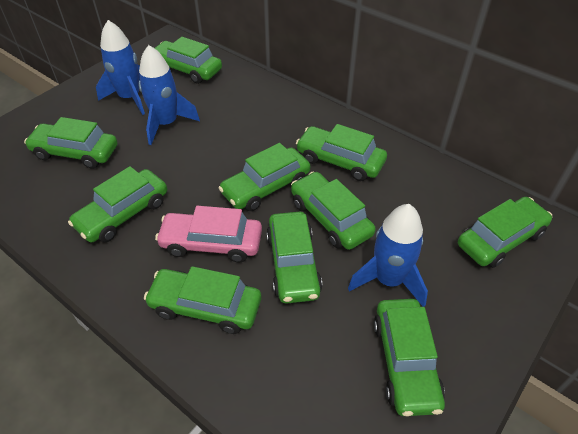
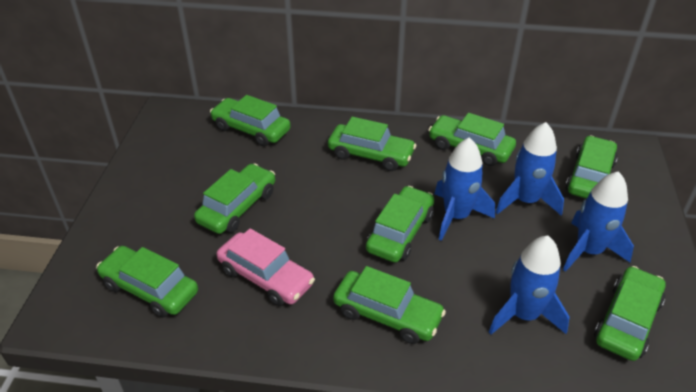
blue rocket: 3 -> 4
green car: 10 -> 9

